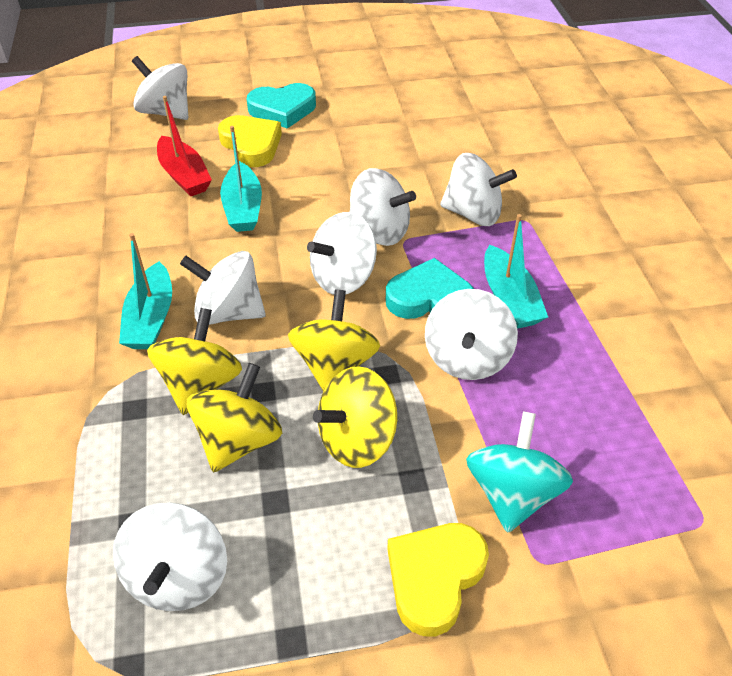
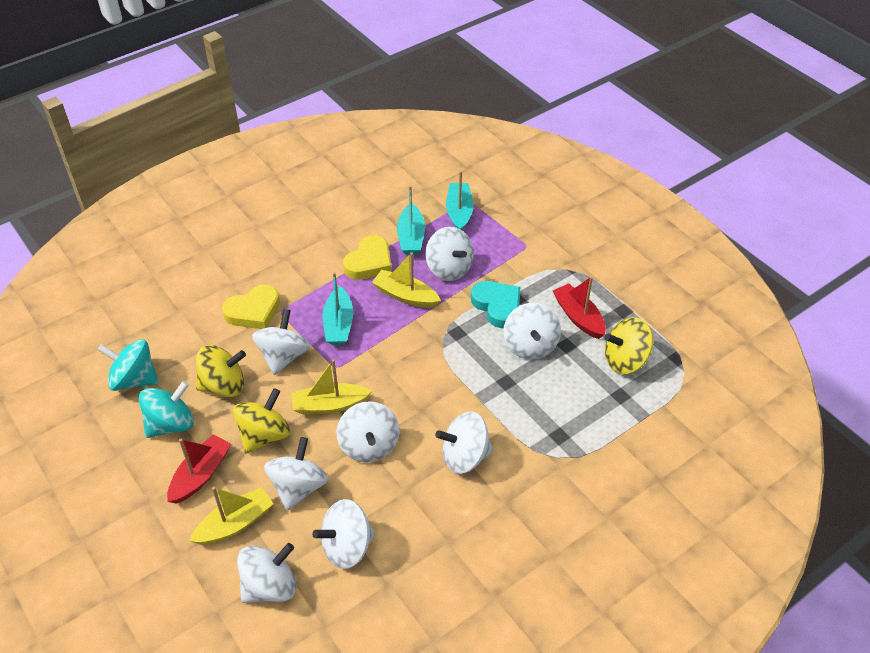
red boat: 1 -> 2
turquoise heart: 2 -> 1
turquoise spinning top: 1 -> 2
white spinning top: 7 -> 8
yellow boat: 0 -> 3
yellow spinning top: 4 -> 3

